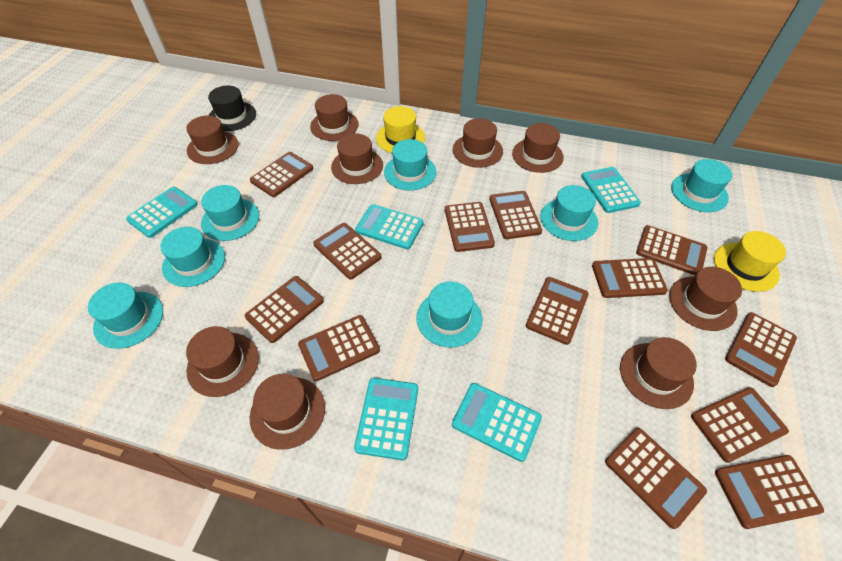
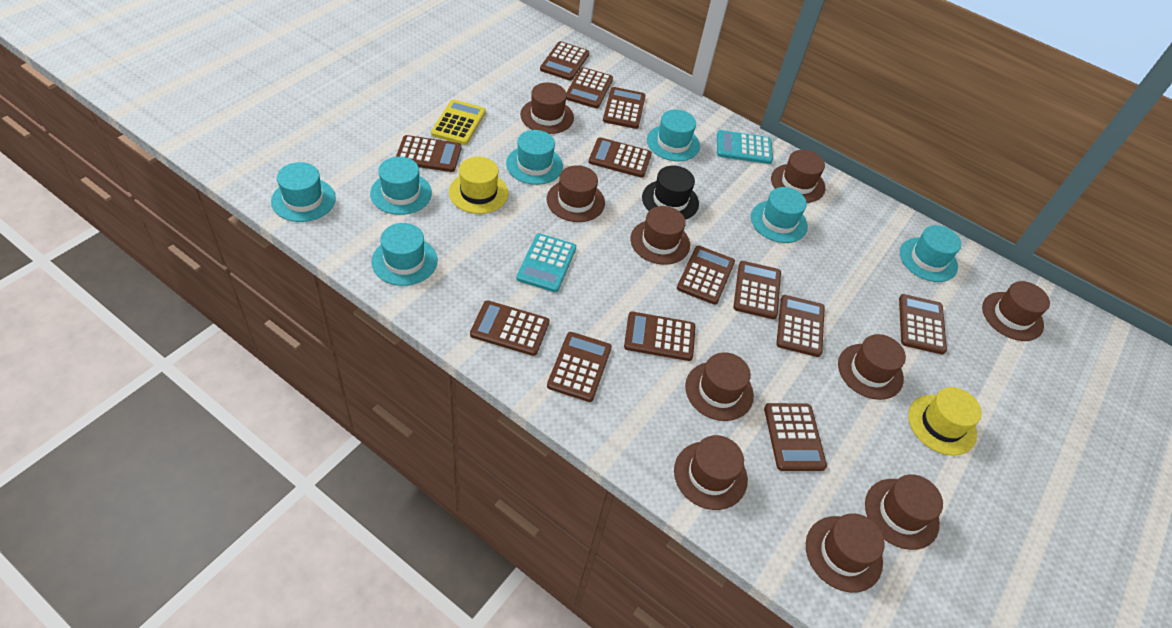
brown hat: 9 -> 10
turquoise calculator: 5 -> 2
yellow calculator: 0 -> 1

